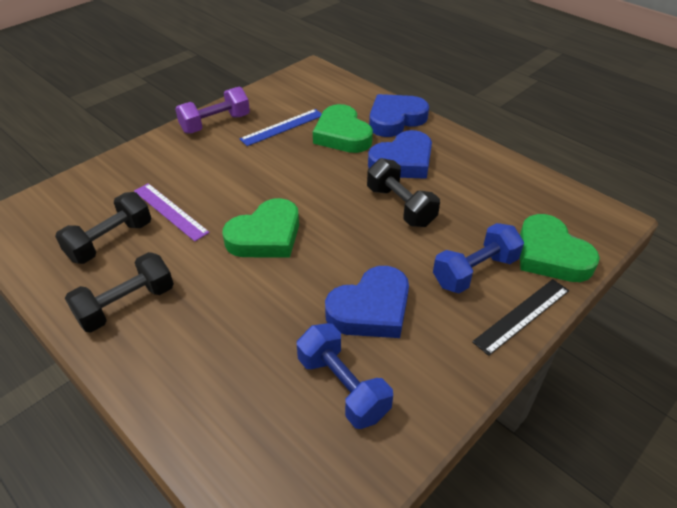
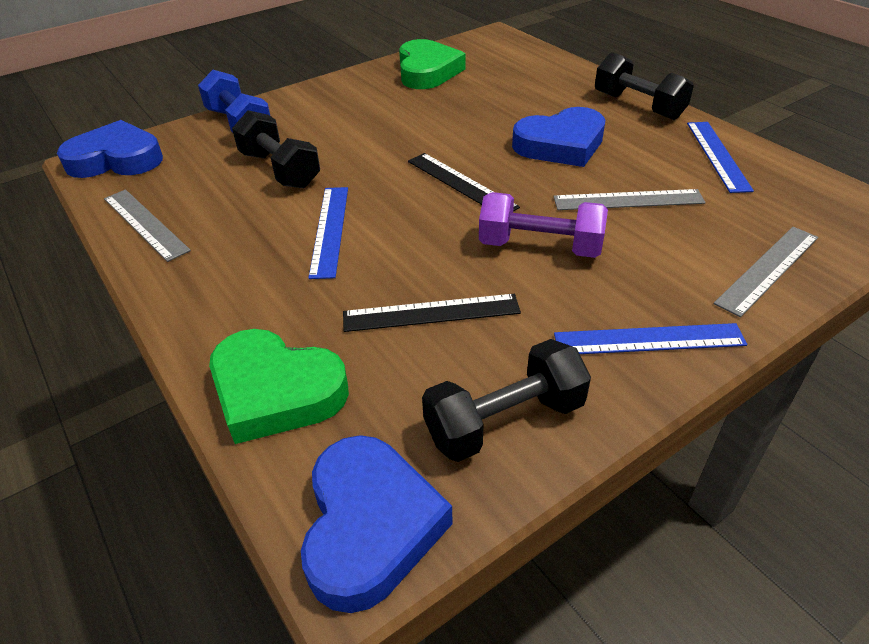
black ruler: 1 -> 2
blue dumbbell: 2 -> 1
blue ruler: 1 -> 3
green heart: 3 -> 2
grey ruler: 0 -> 3
purple ruler: 1 -> 0

